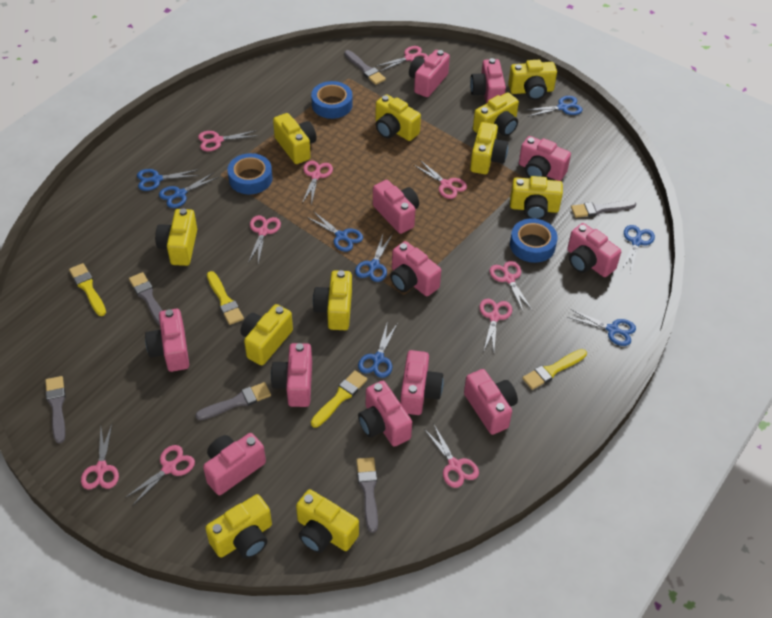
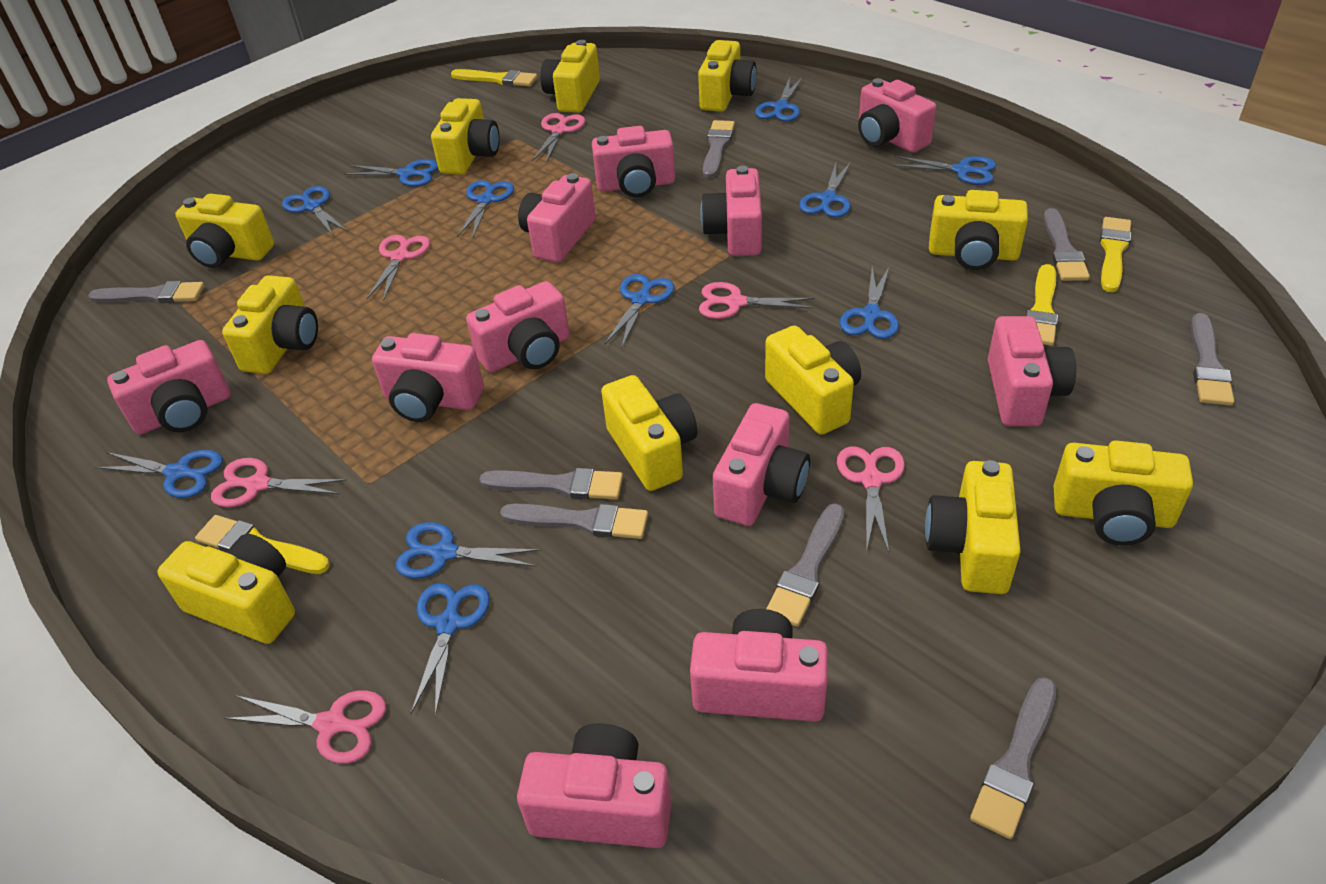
blue scissors: 8 -> 11
blue tape: 3 -> 0
grey brush: 6 -> 8
pink camera: 12 -> 11
pink scissors: 10 -> 6

